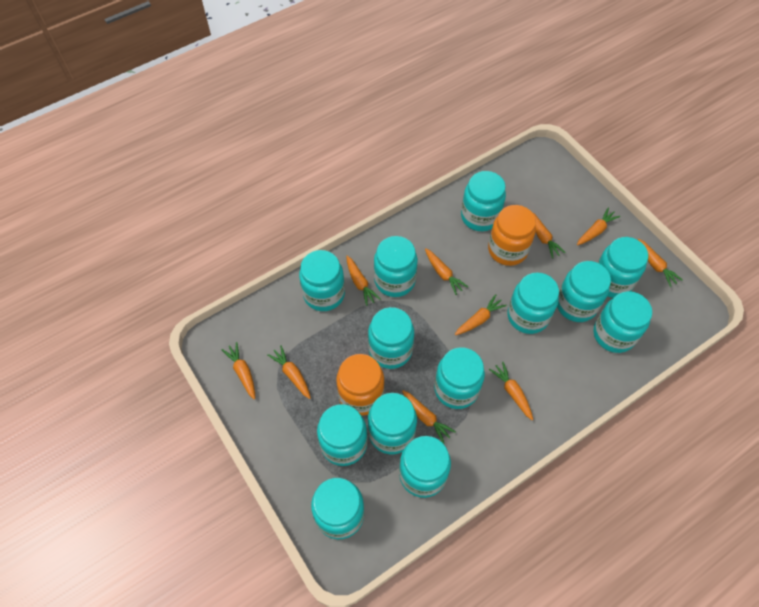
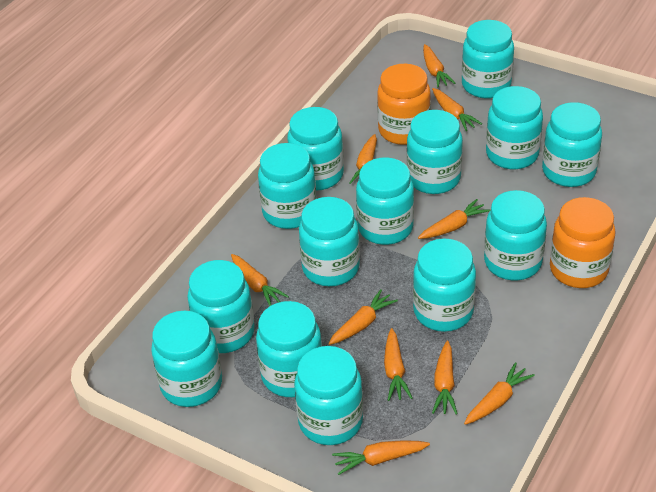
turquoise jar: 13 -> 14

